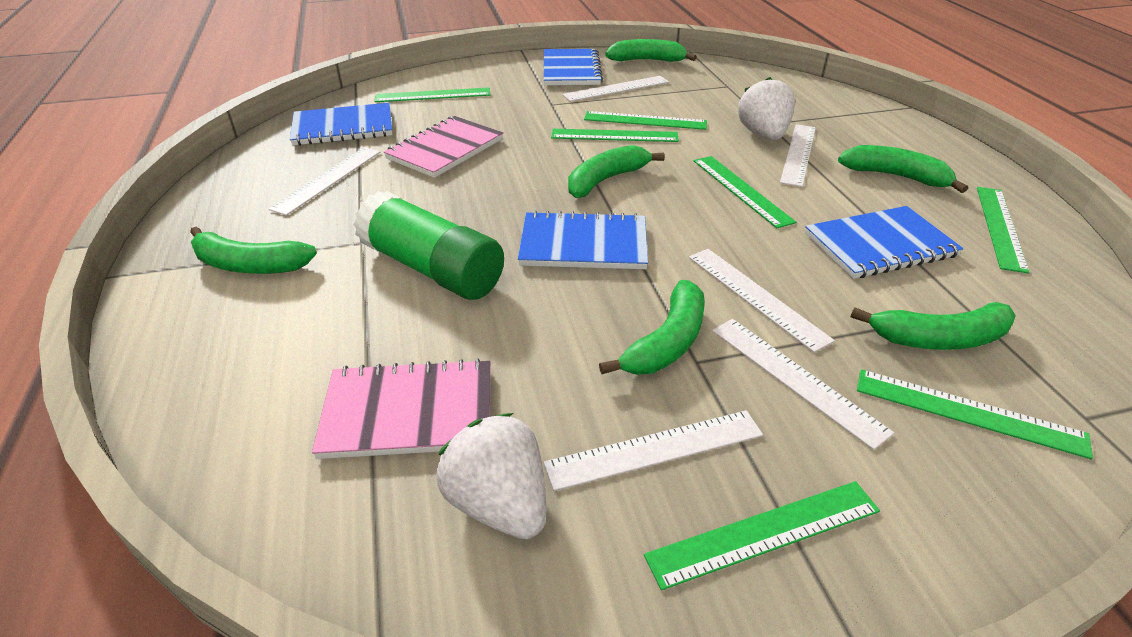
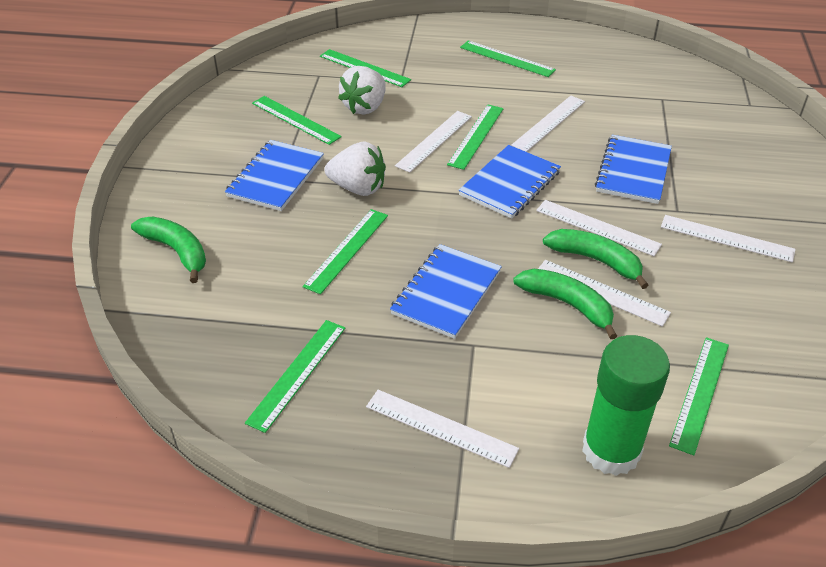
green banana: 6 -> 3
pink notebook: 2 -> 0

